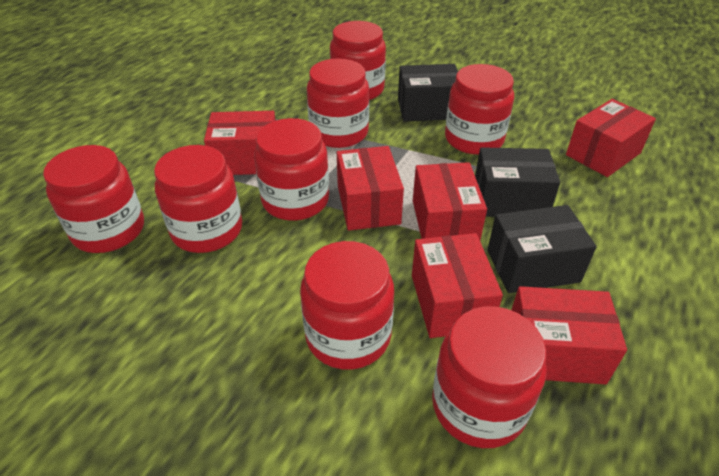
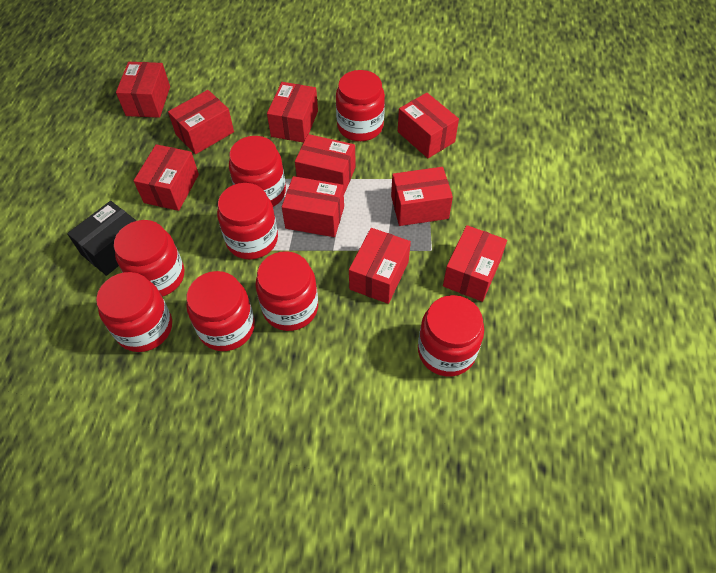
black box: 3 -> 1
red box: 6 -> 10

